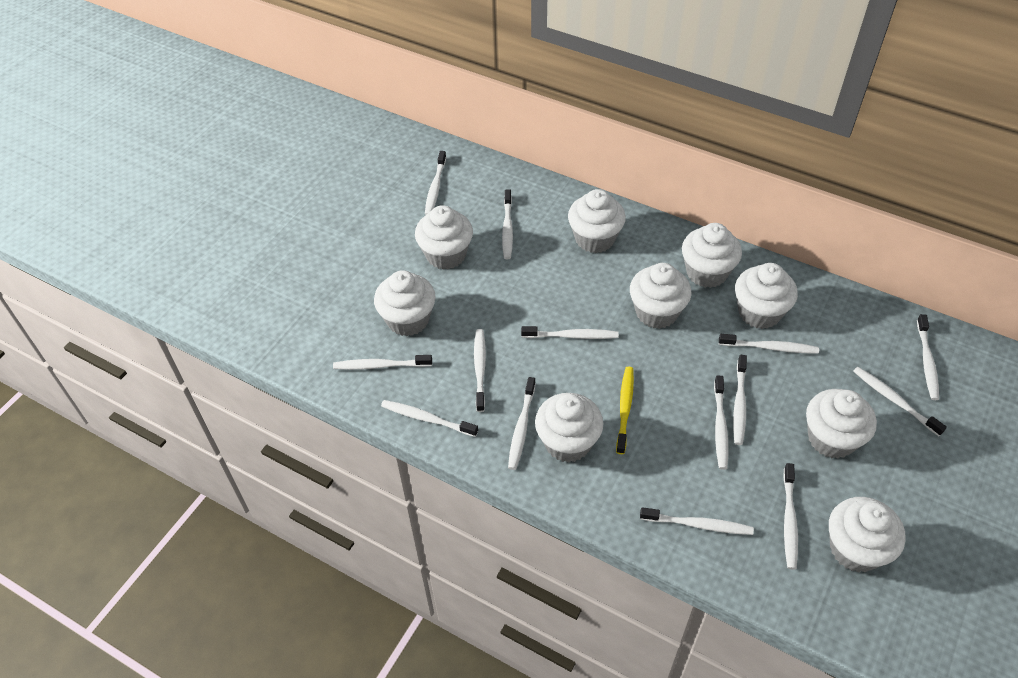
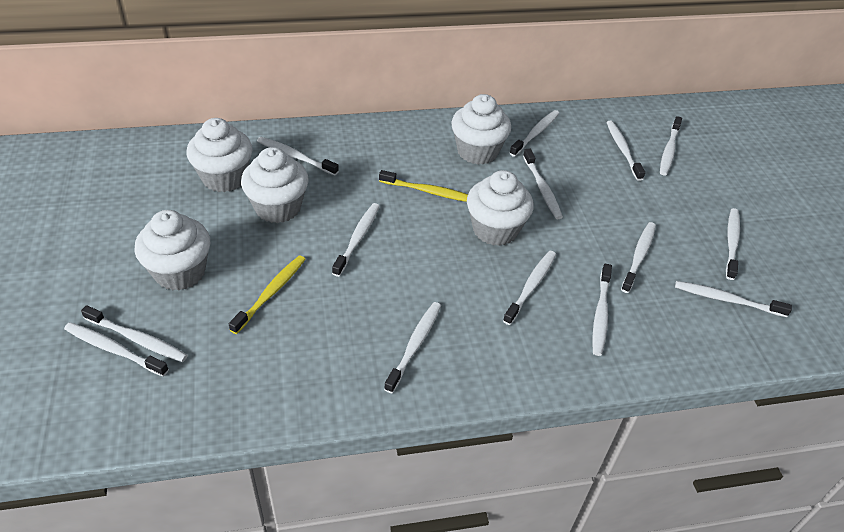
white cupcake: 9 -> 5
yellow toothbrush: 1 -> 2

